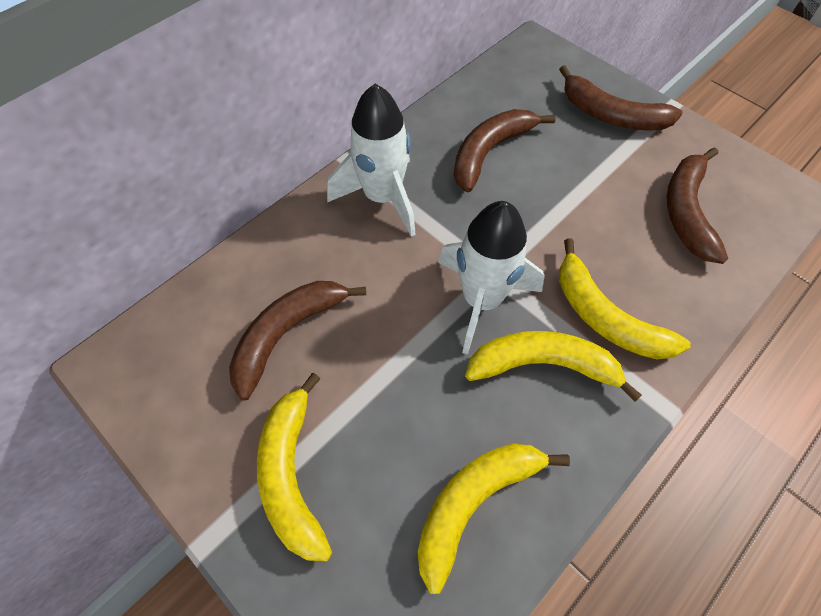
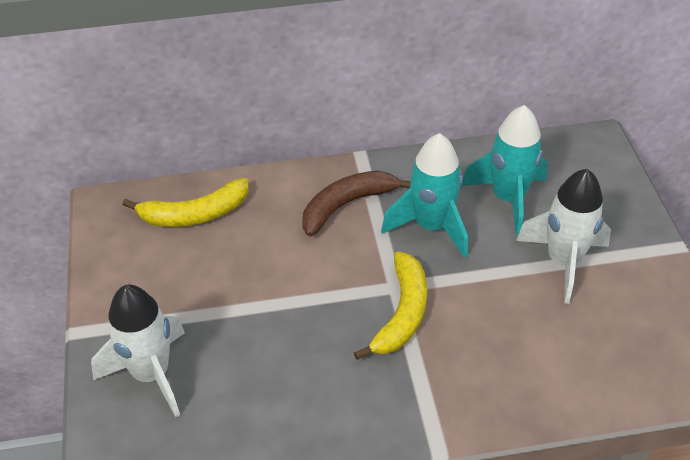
brown banana: 4 -> 1
turquoise rocket: 0 -> 2
yellow banana: 4 -> 2

